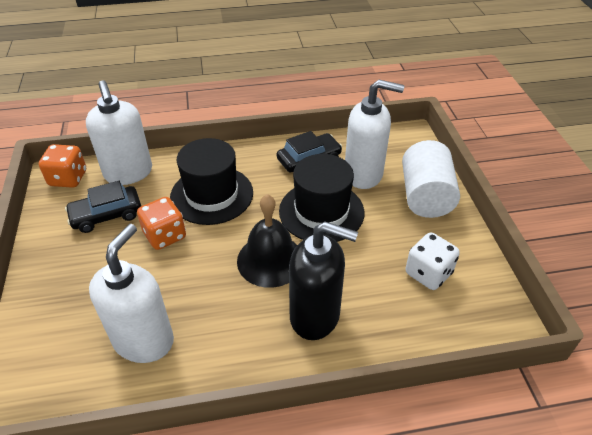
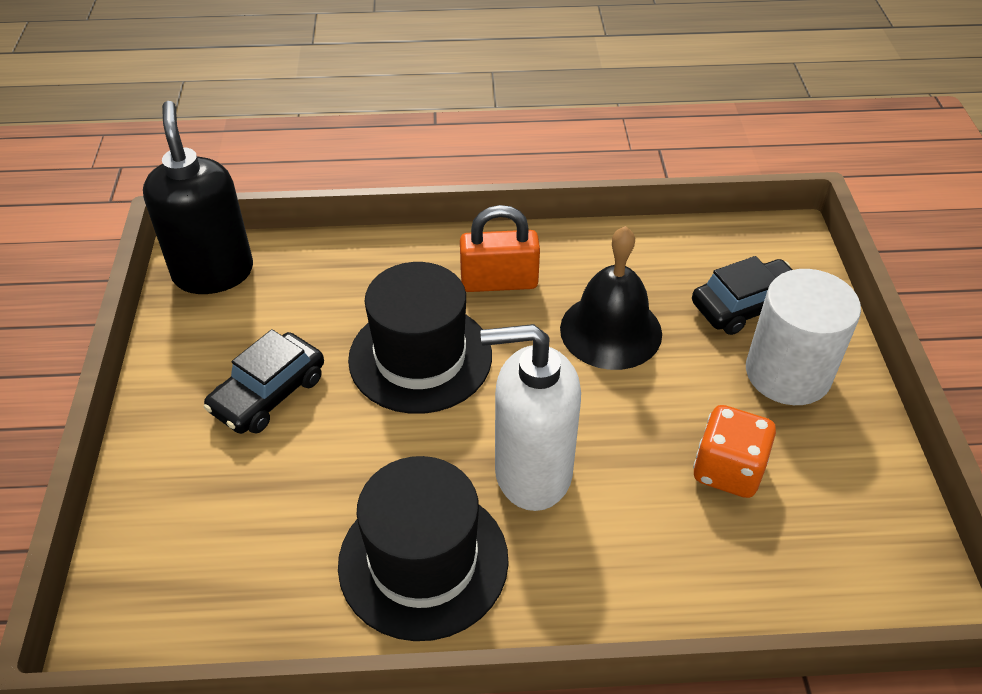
orange dice: 2 -> 1
orange padlock: 0 -> 1
white dice: 1 -> 0
white soap dispenser: 3 -> 1

